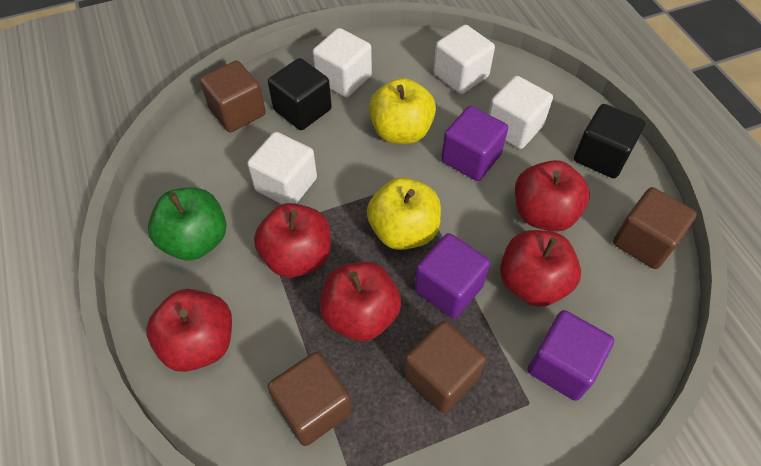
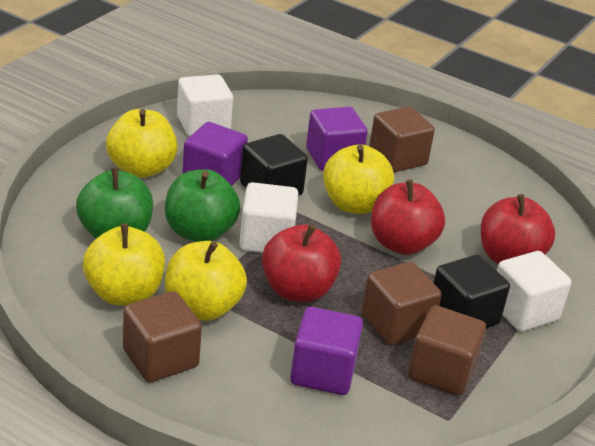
green apple: 1 -> 2
red apple: 5 -> 3
white cube: 4 -> 3
yellow apple: 2 -> 4

